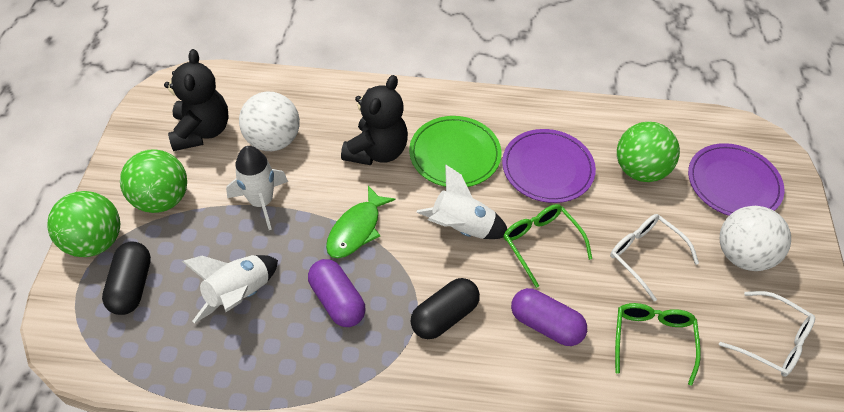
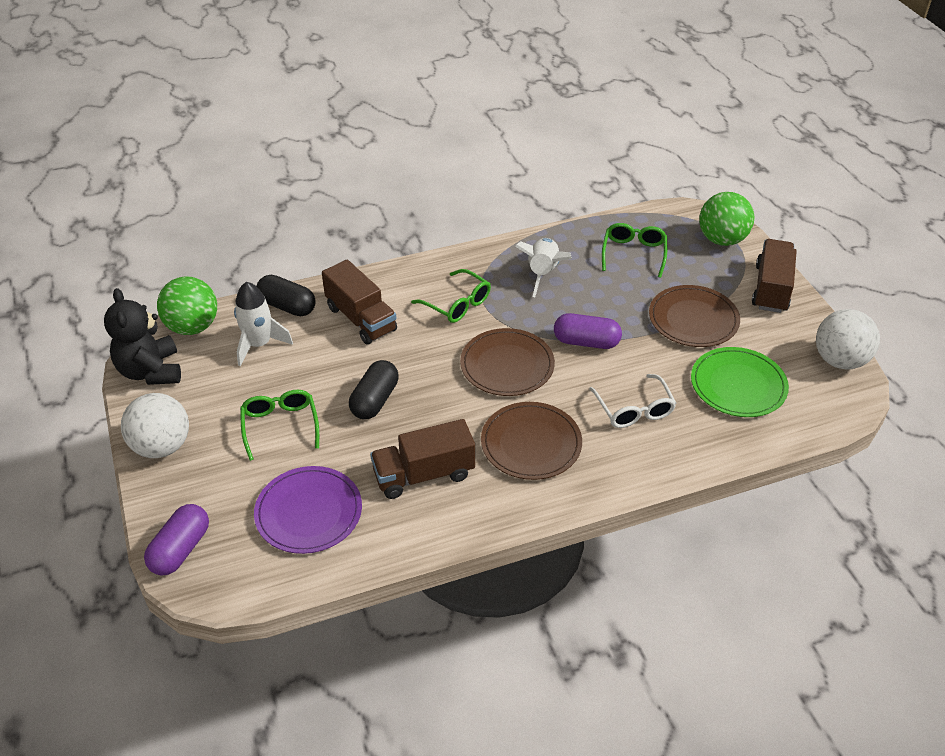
black teddy bear: 2 -> 1
brown plate: 0 -> 3
brown truck: 0 -> 3
green ball: 3 -> 2
green fish: 1 -> 0
green glasses: 2 -> 3
purple plate: 2 -> 1
white glasses: 2 -> 1
white rocket: 3 -> 2

